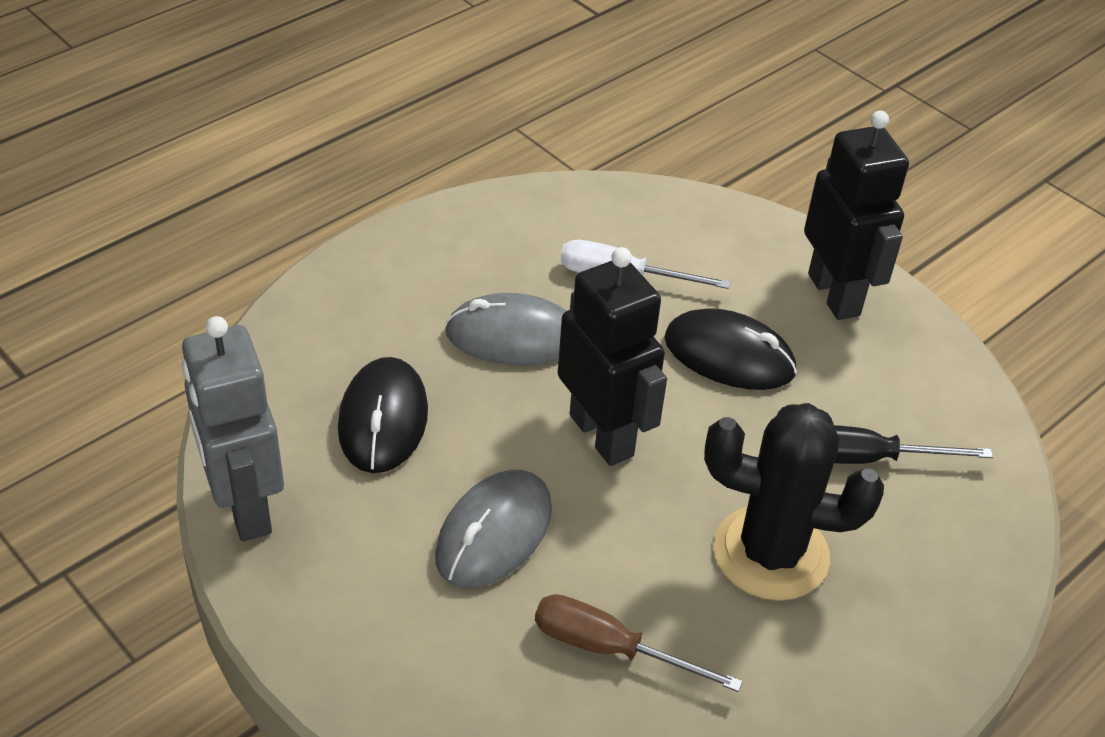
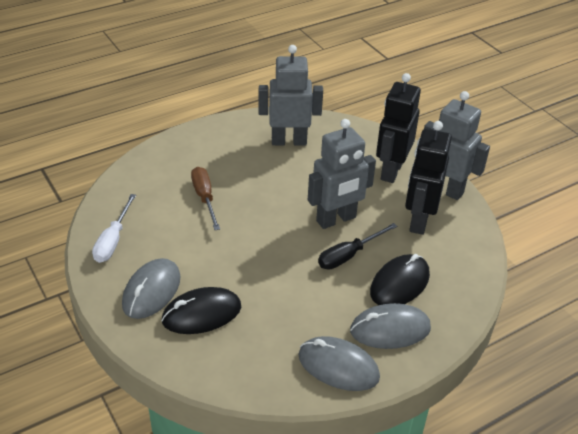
black cactus: 1 -> 0
grey mouse: 2 -> 3
grey robot: 1 -> 3

